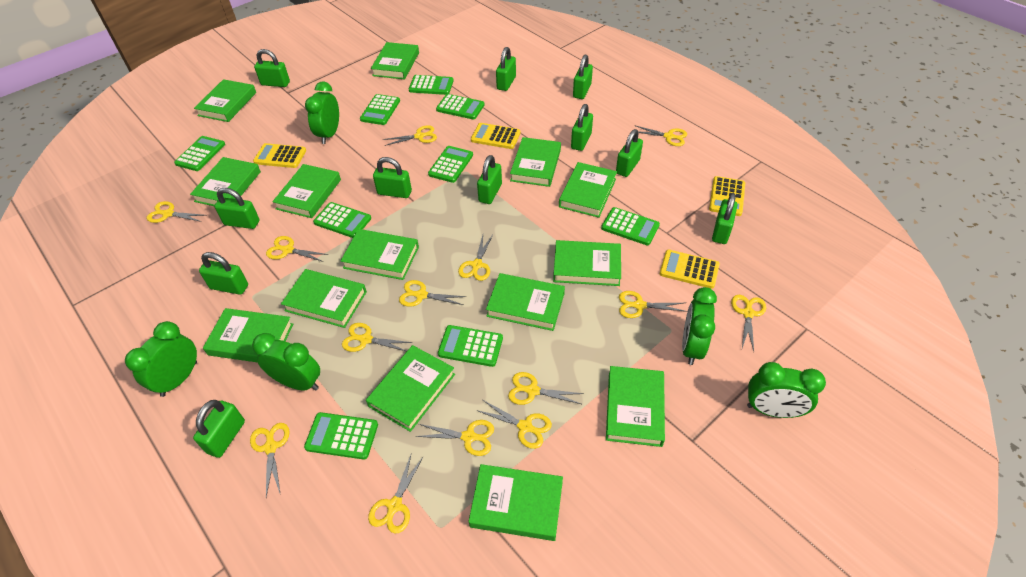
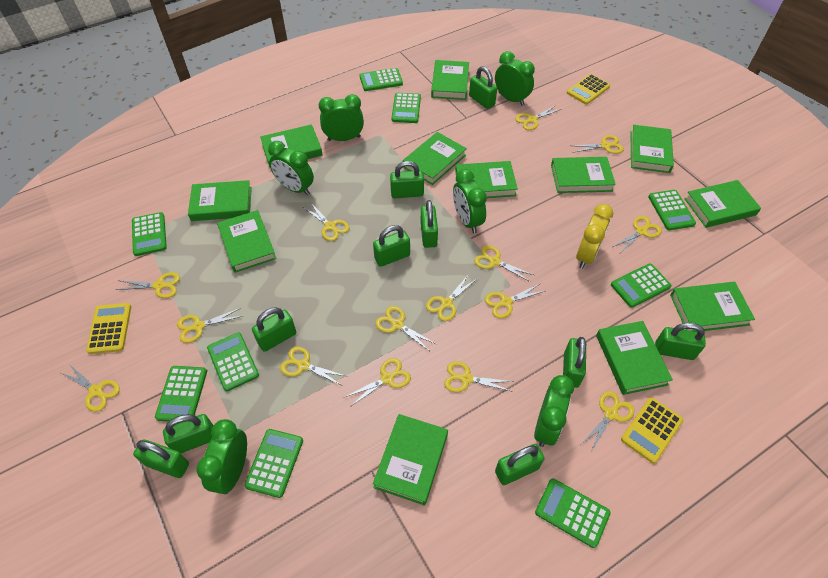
green book: 14 -> 12
green clock: 5 -> 6
green padlock: 11 -> 10
yellow calculator: 4 -> 3
yellow clock: 0 -> 1
yellow scissors: 14 -> 15

